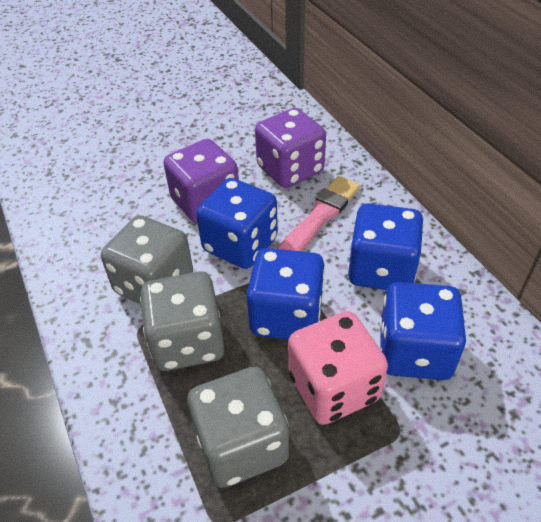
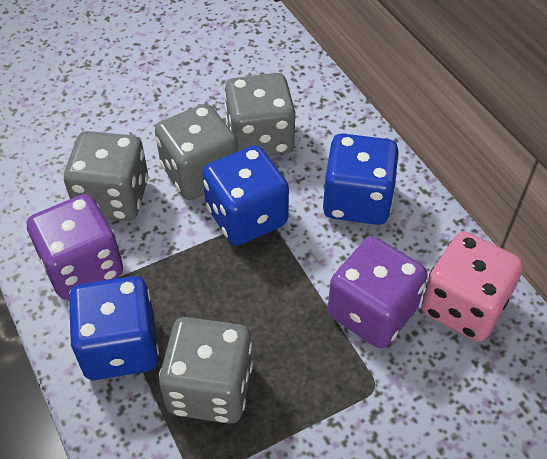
blue dice: 4 -> 3
grey dice: 3 -> 4
pink brush: 1 -> 0

